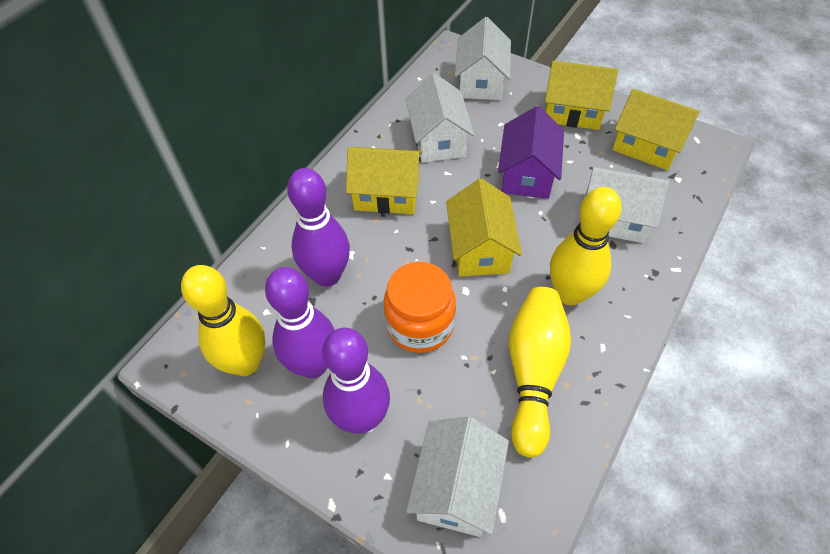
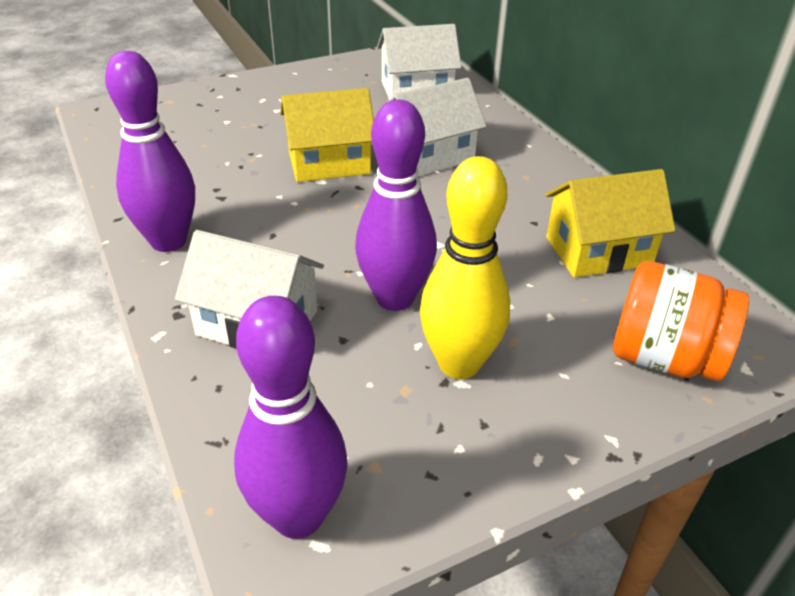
purple house: 1 -> 0
white house: 4 -> 3
yellow bowling pin: 3 -> 1
yellow house: 4 -> 2

